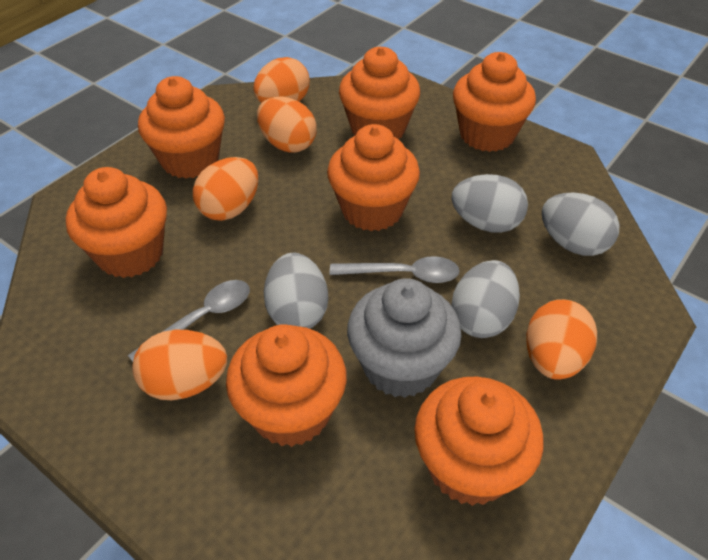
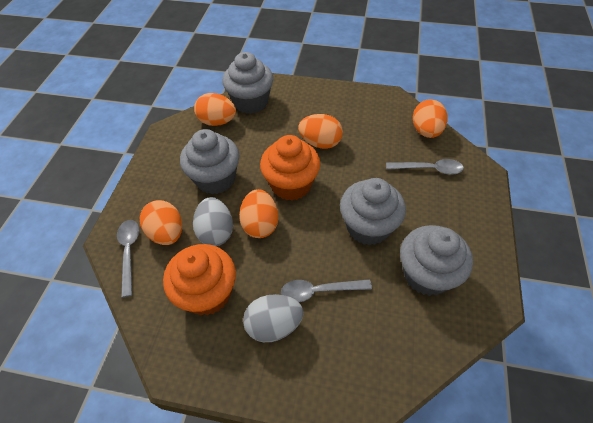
grey cupcake: 1 -> 4
grey egg: 4 -> 2
grey spoon: 2 -> 3
orange cupcake: 7 -> 2

